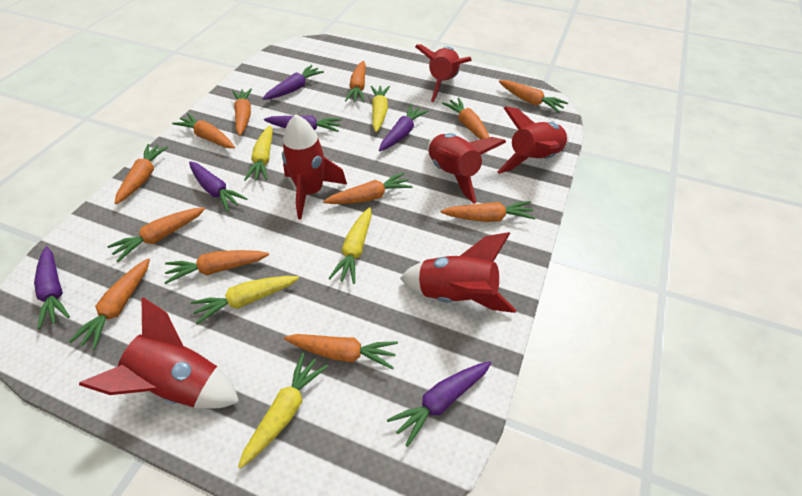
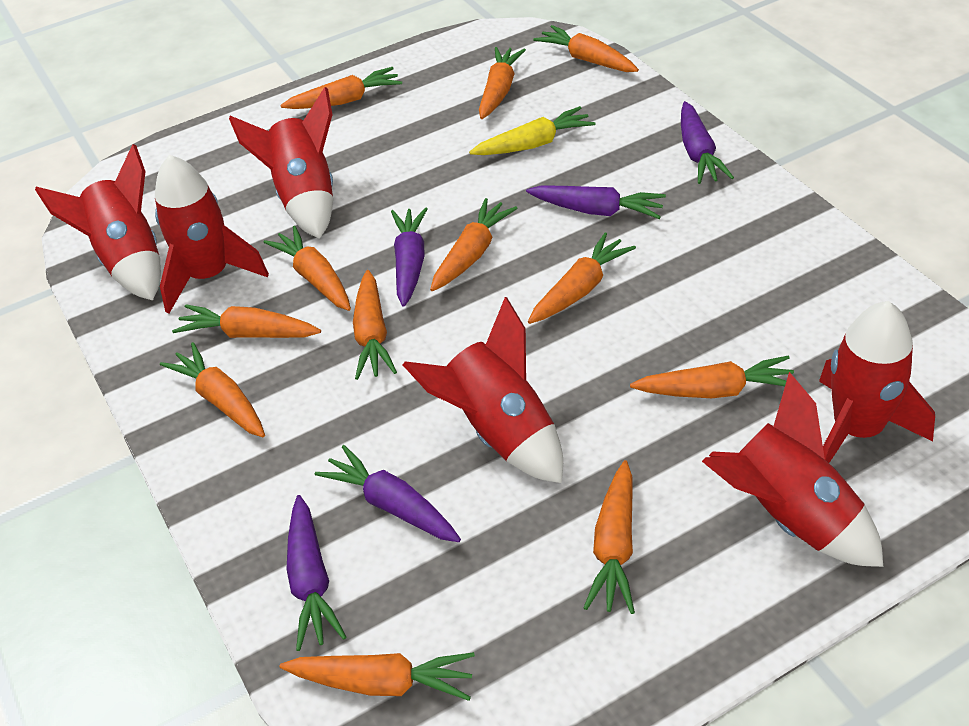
purple carrot: 6 -> 5
yellow carrot: 5 -> 1

